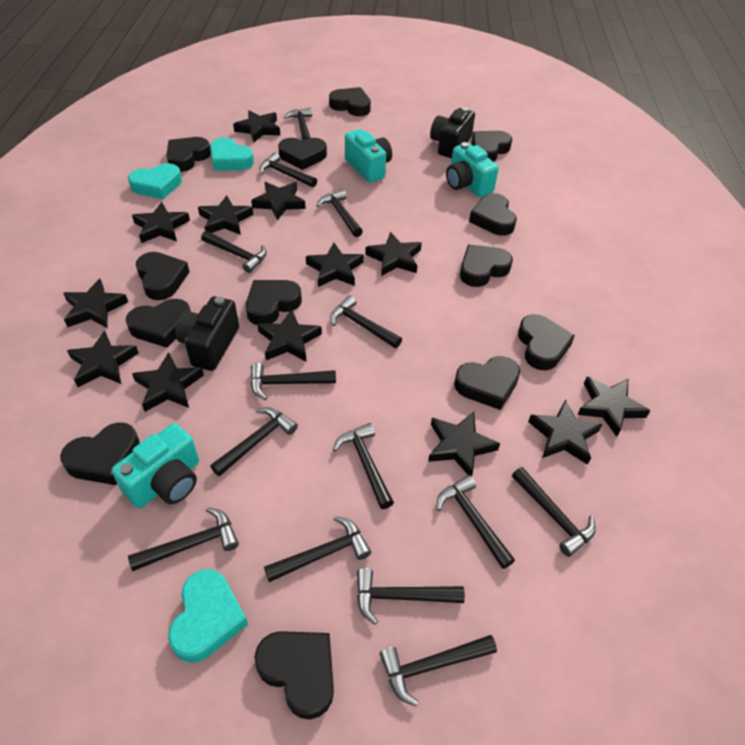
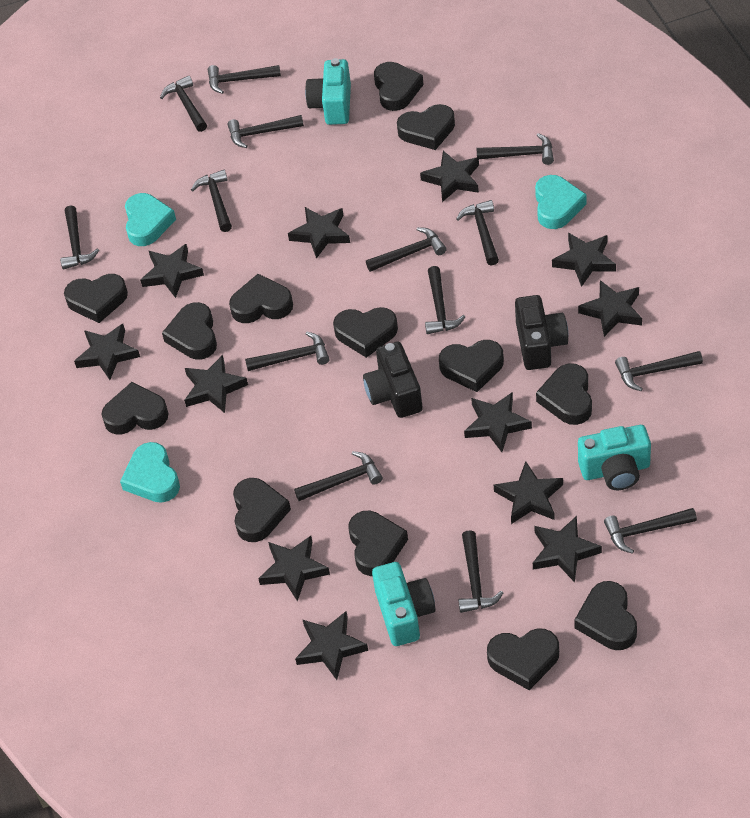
black star: 13 -> 12

